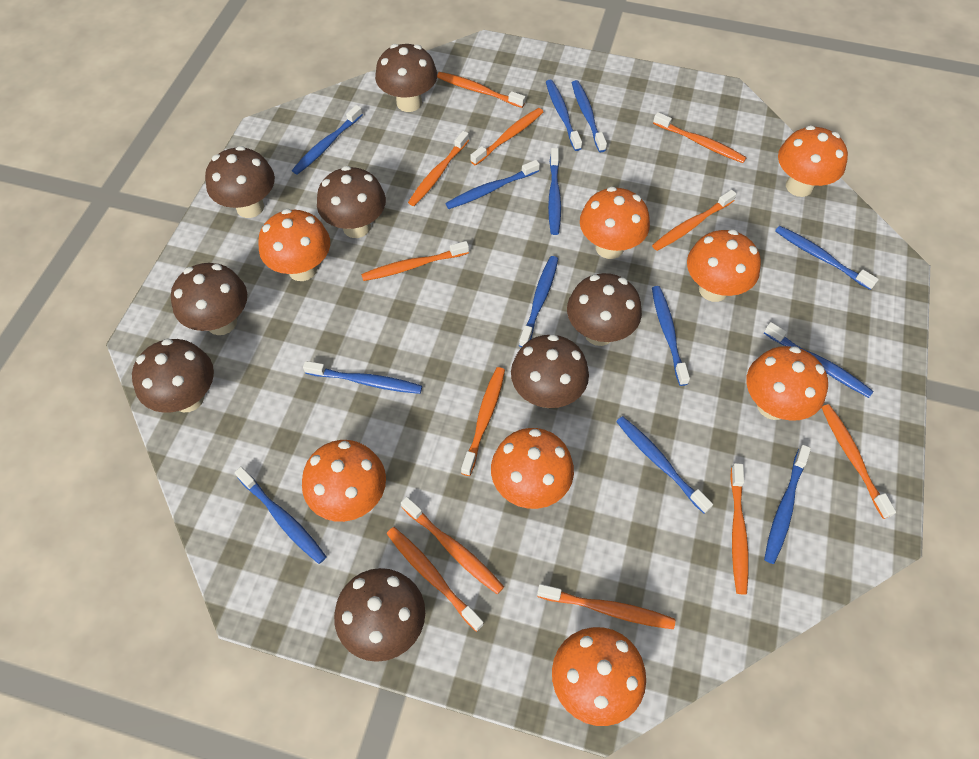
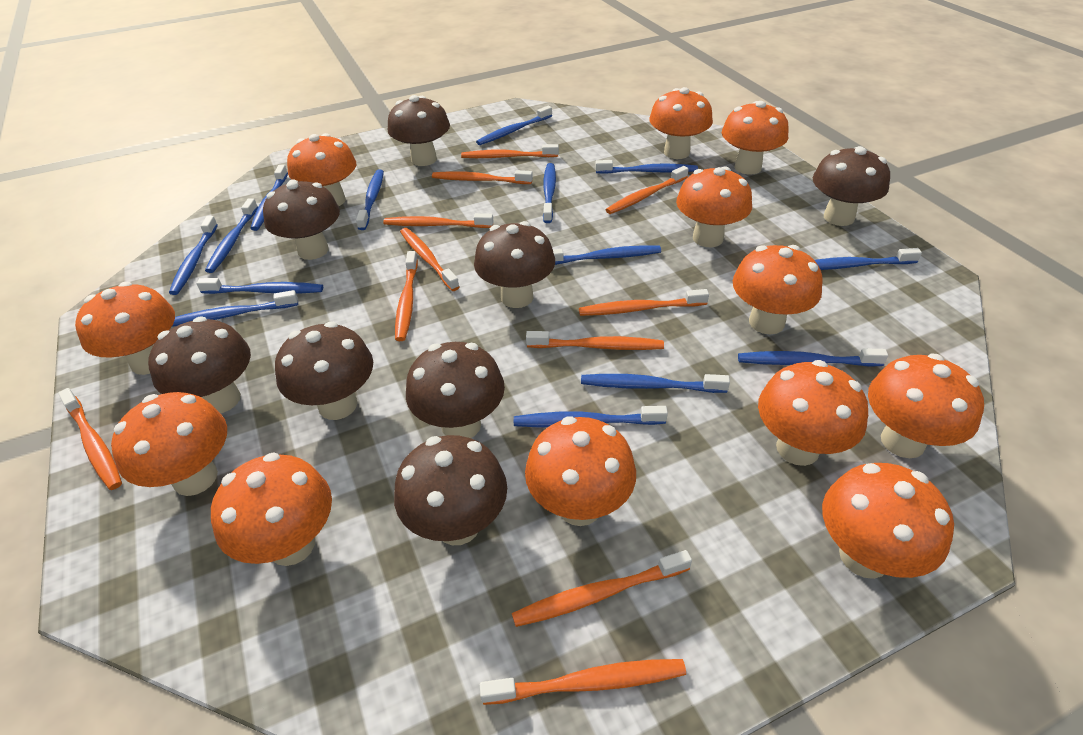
blue toothbrush: 13 -> 14
orange mushroom: 8 -> 12
orange toothbrush: 12 -> 11

